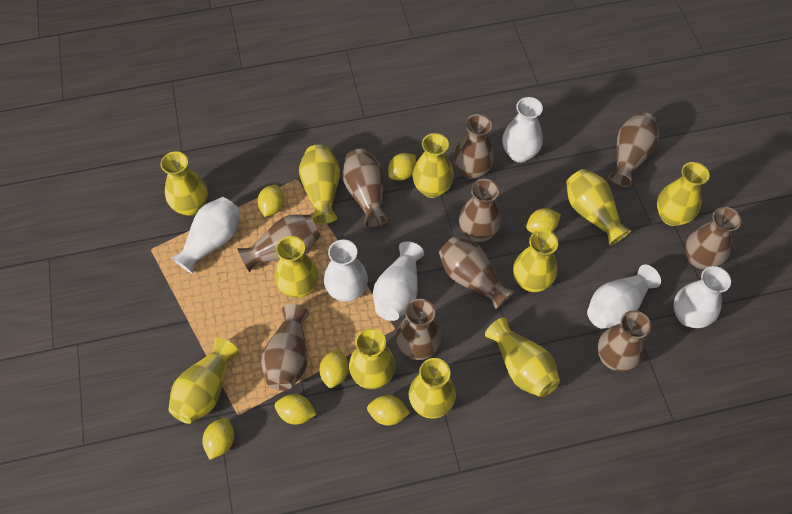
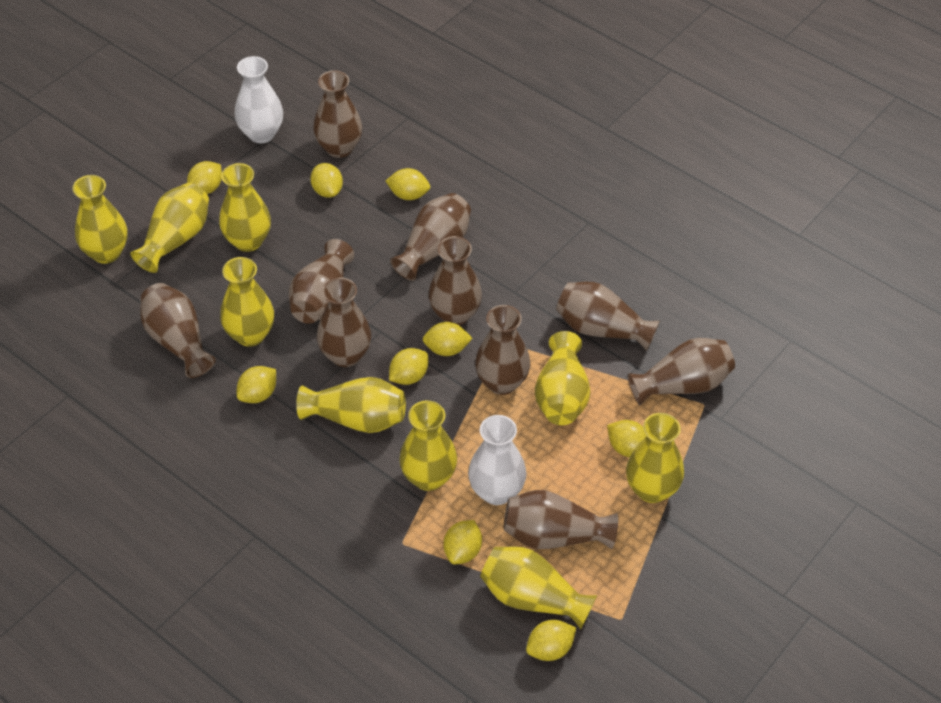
white vase: 6 -> 2
yellow lemon: 7 -> 9
yellow vase: 11 -> 9

